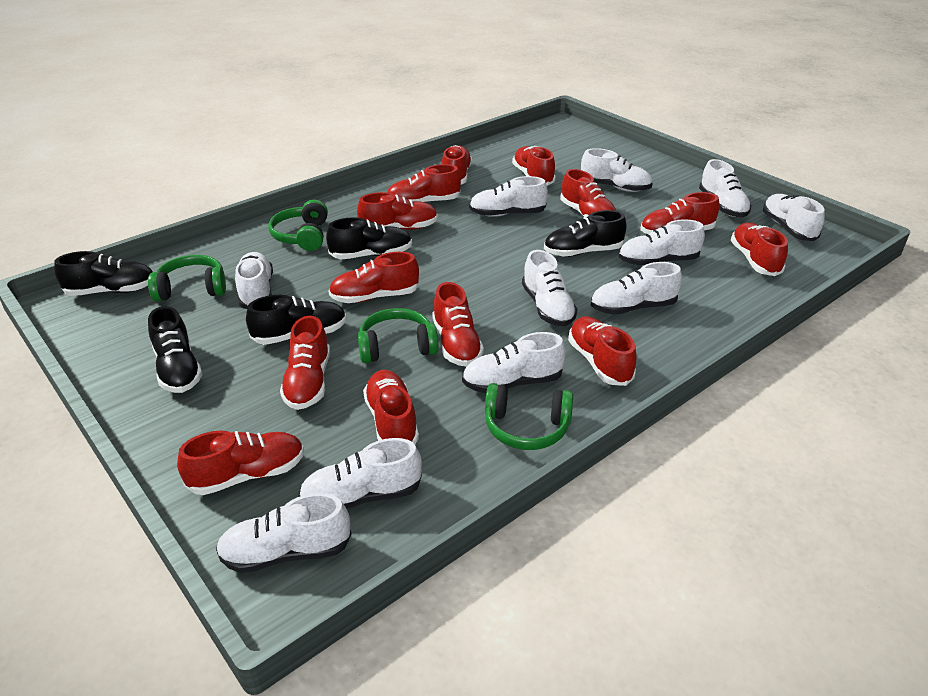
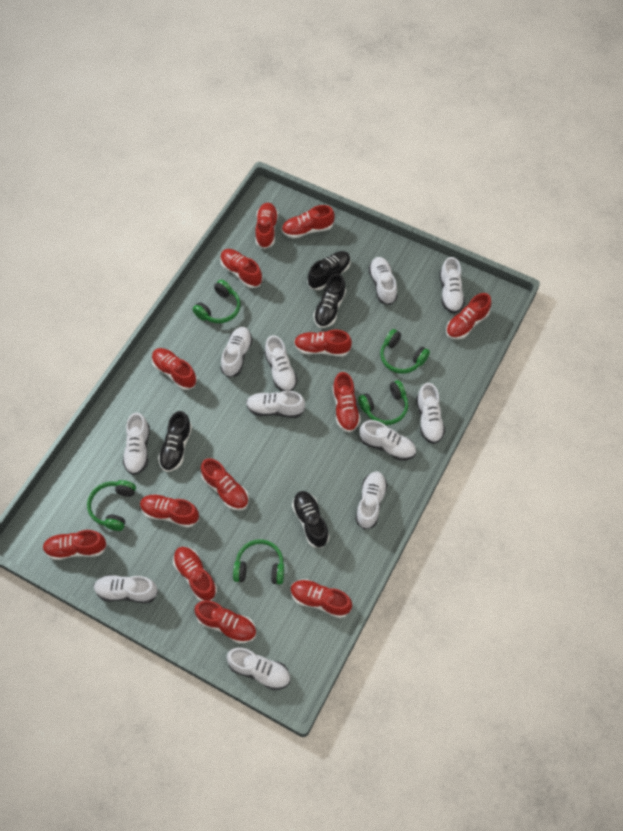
black shoe: 5 -> 4
green headphones: 4 -> 5

